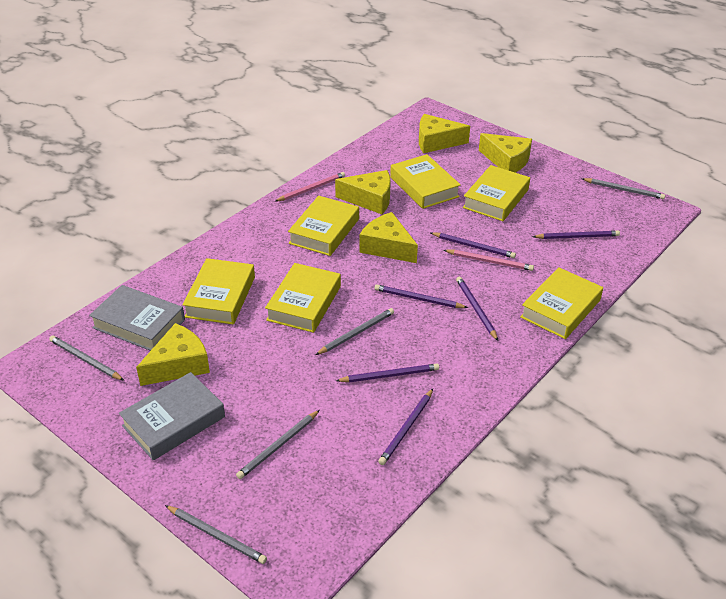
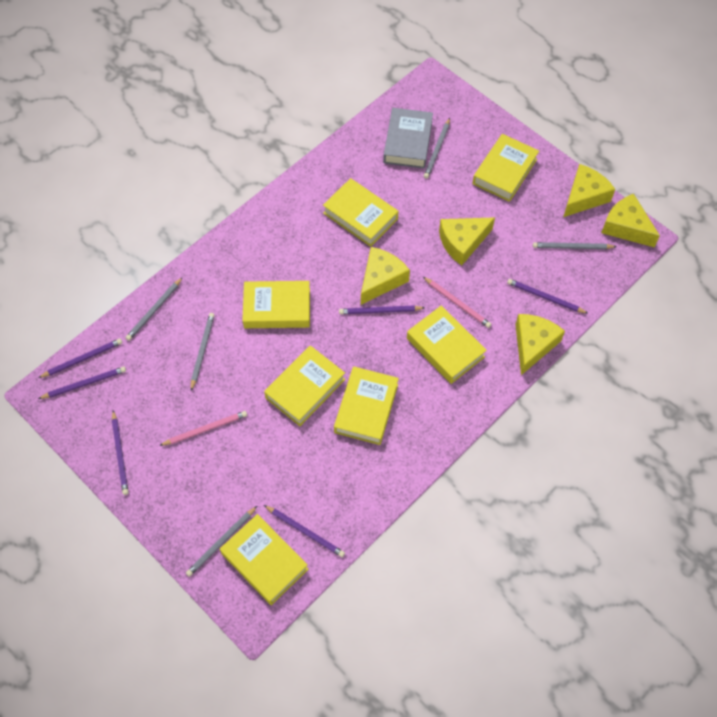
grey book: 2 -> 1
yellow book: 6 -> 7

